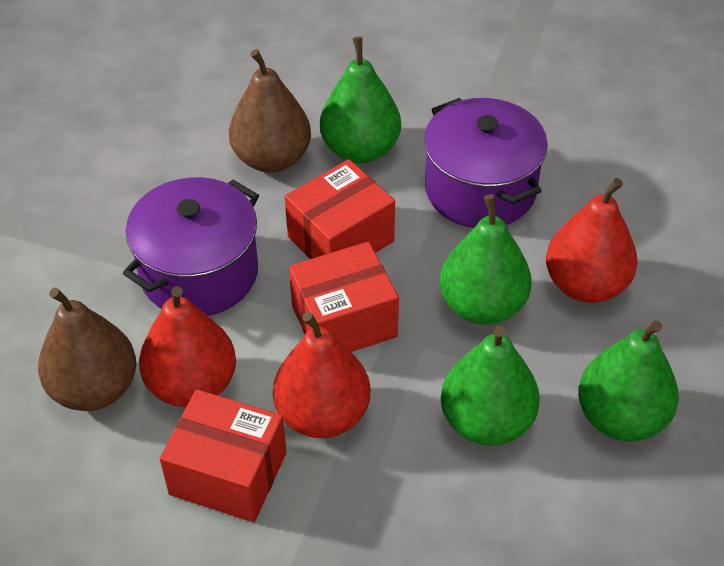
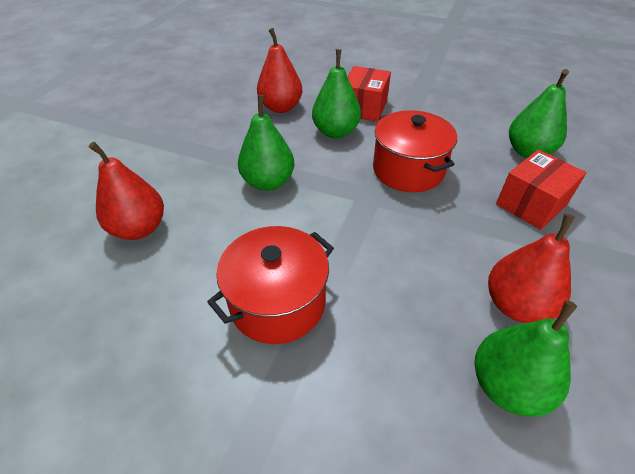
brown pear: 2 -> 0
purple pot: 2 -> 0
red box: 3 -> 2
red pot: 0 -> 2

